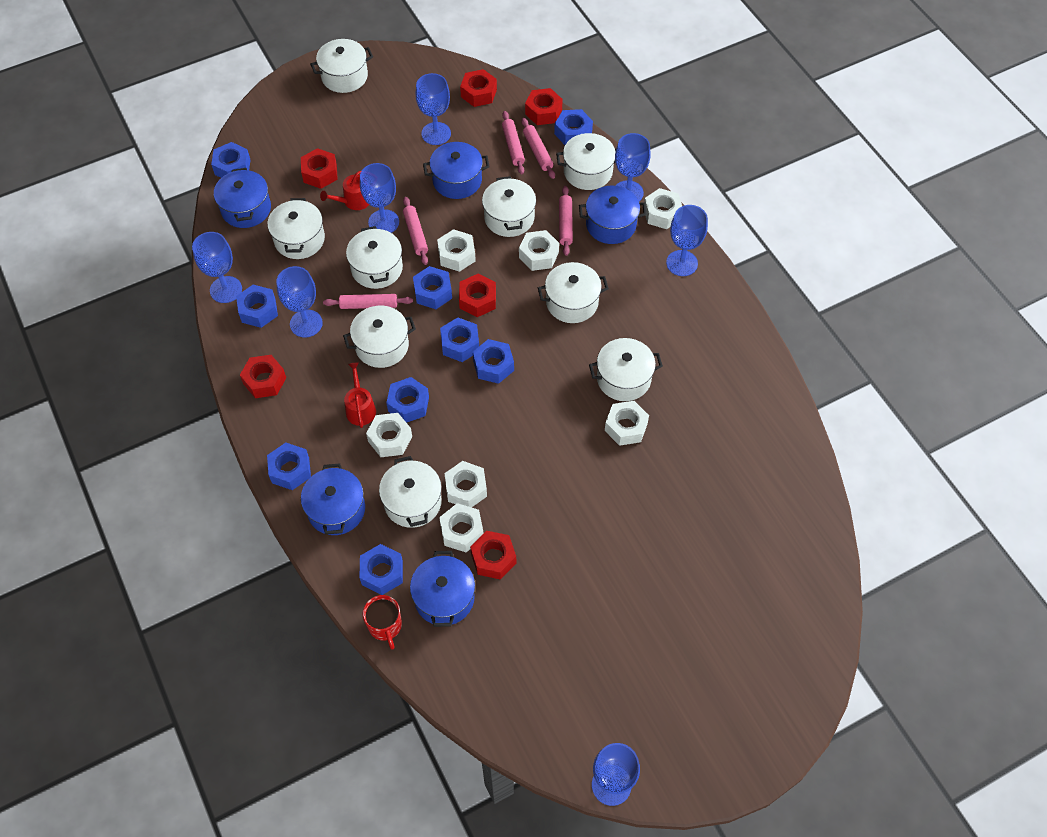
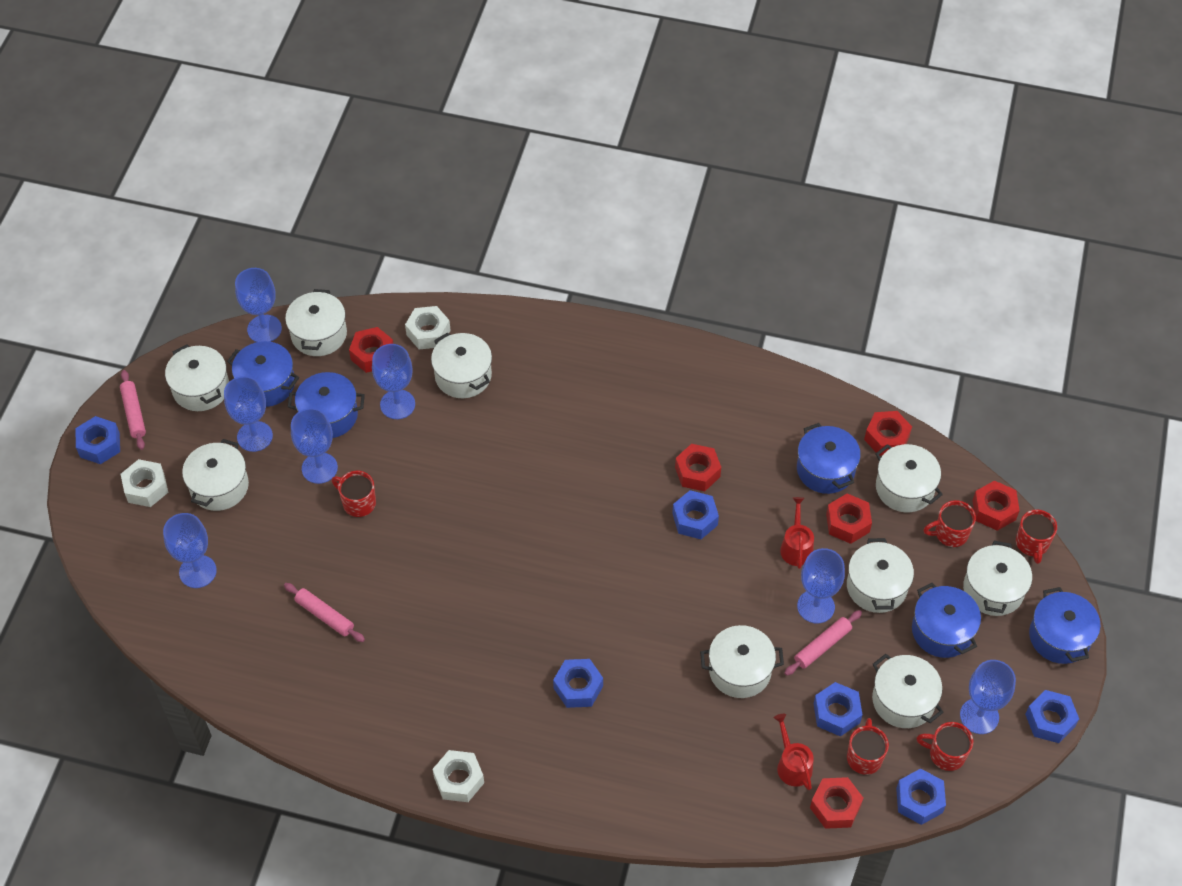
blue nut: 9 -> 6
pink rolling pin: 5 -> 3
red mug: 1 -> 5
white nut: 7 -> 3

